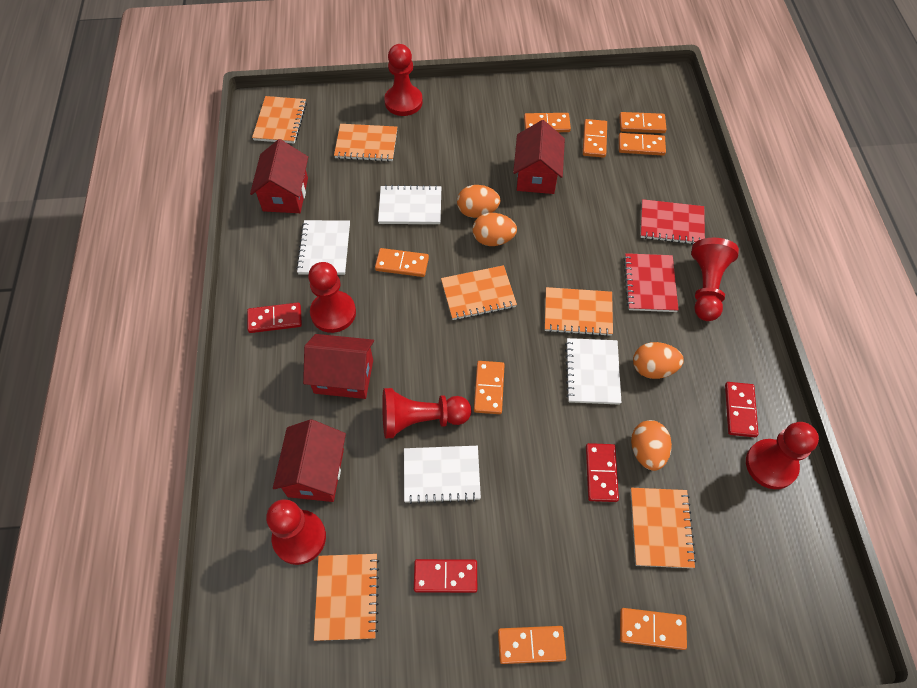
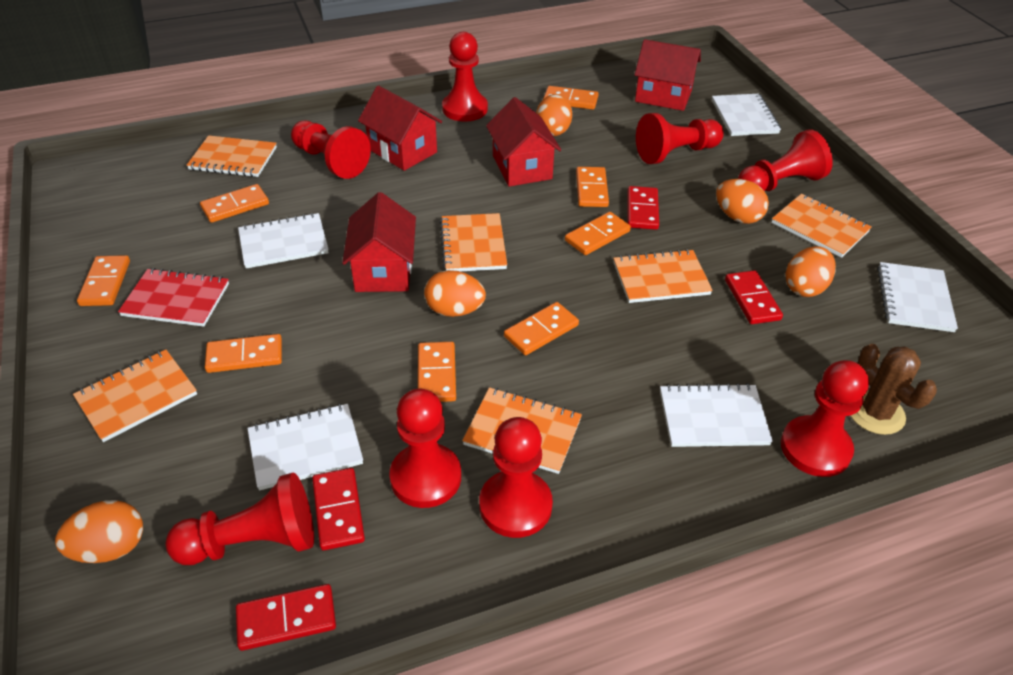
brown cactus: 0 -> 1
orange egg: 4 -> 5
red notebook: 2 -> 1
red pawn: 6 -> 8
white notebook: 4 -> 5

